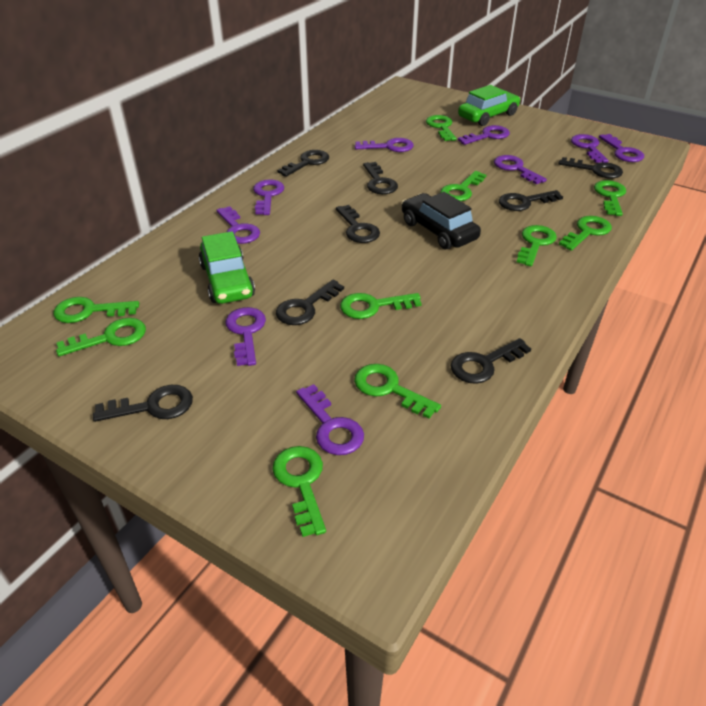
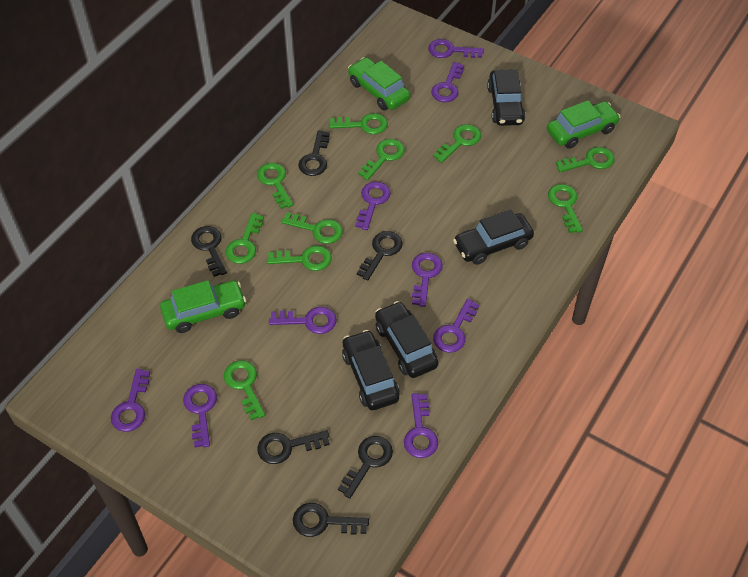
black car: 1 -> 4
black key: 8 -> 6
green car: 2 -> 3

